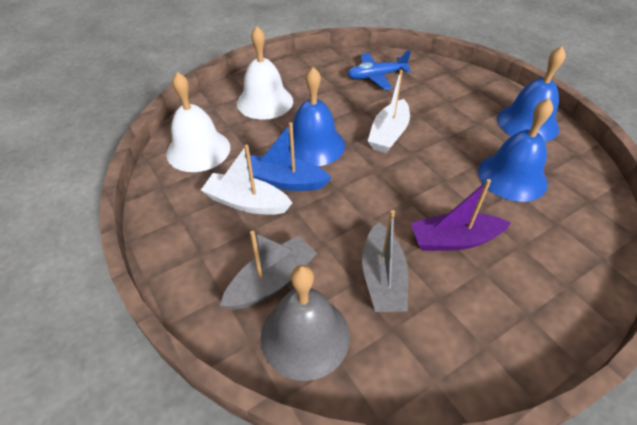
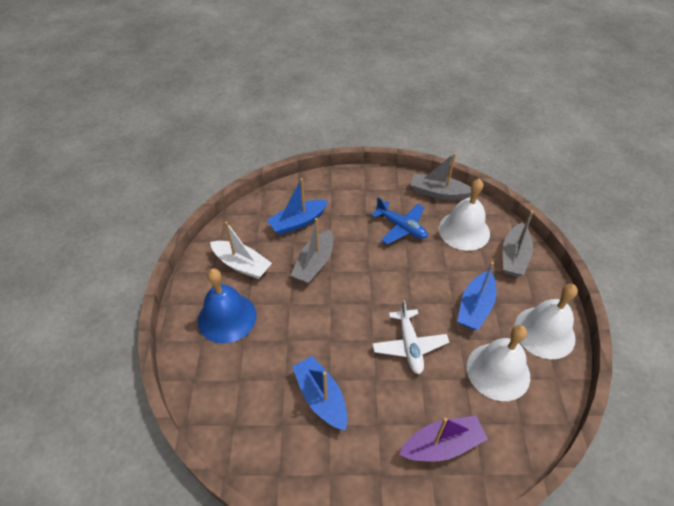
blue bell: 3 -> 1
blue boat: 1 -> 3
grey bell: 1 -> 0
grey boat: 2 -> 3
white bell: 2 -> 3
white boat: 2 -> 1
white plane: 0 -> 1

